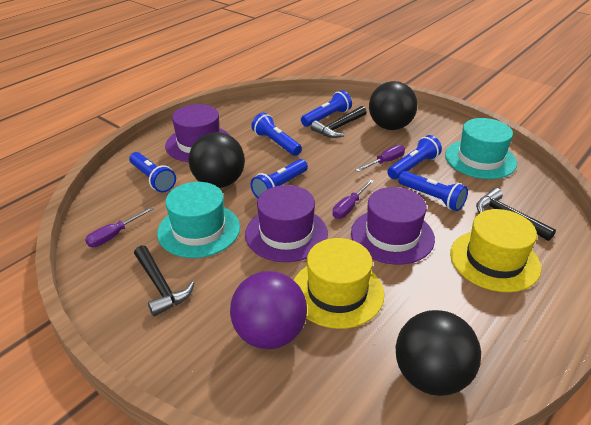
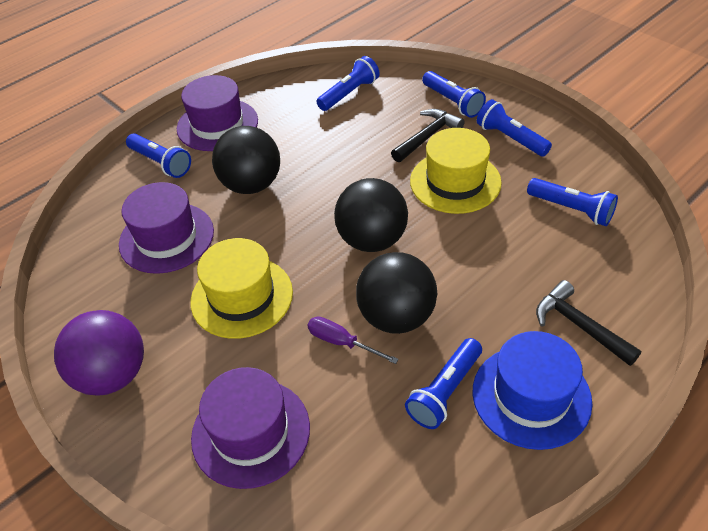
black hammer: 3 -> 2
blue hat: 0 -> 1
purple screwdriver: 3 -> 1
turquoise hat: 2 -> 0

